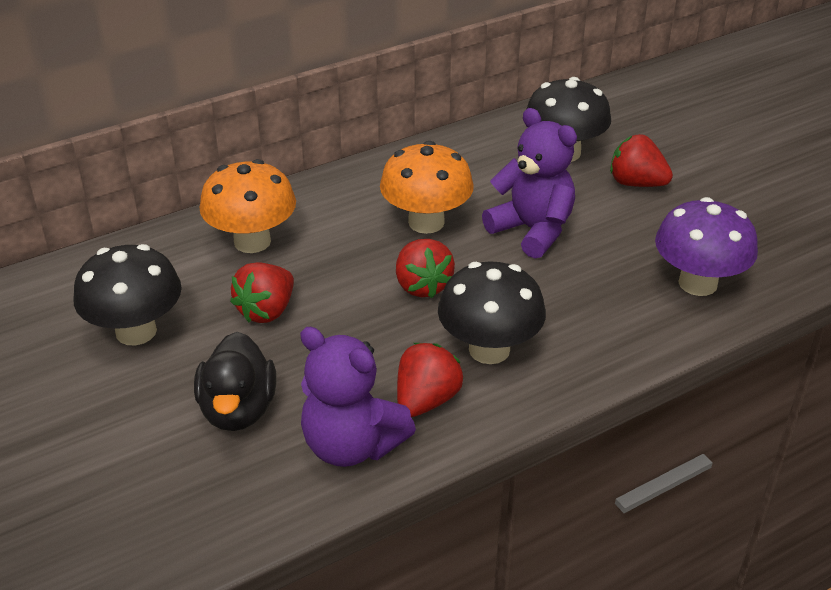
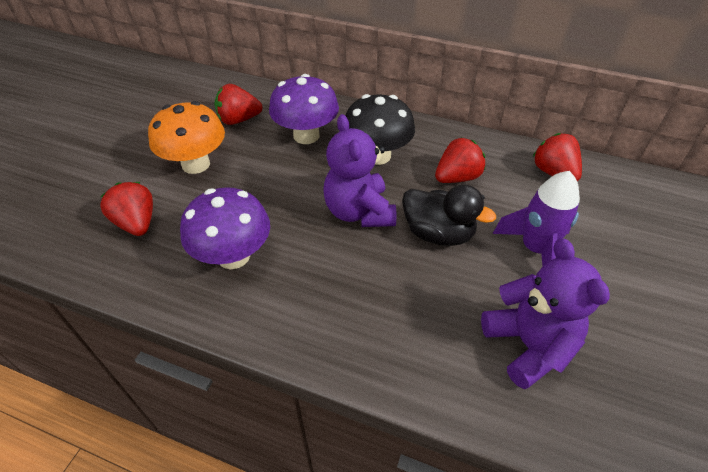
black mushroom: 3 -> 1
orange mushroom: 2 -> 1
purple mushroom: 1 -> 2
purple rocket: 0 -> 1

